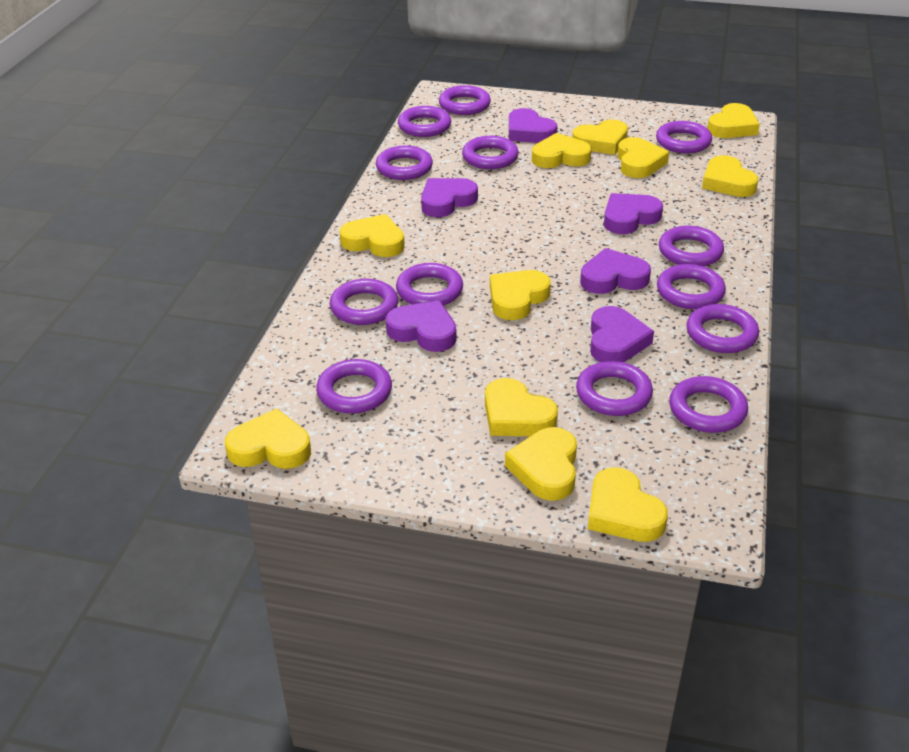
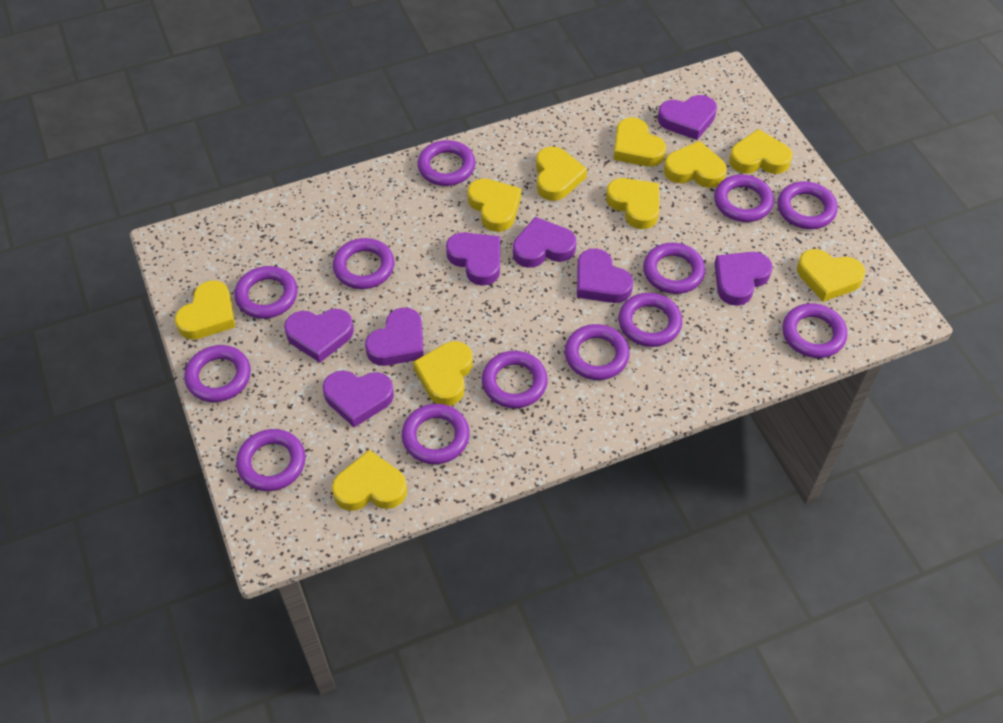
purple heart: 6 -> 8
yellow heart: 11 -> 10

